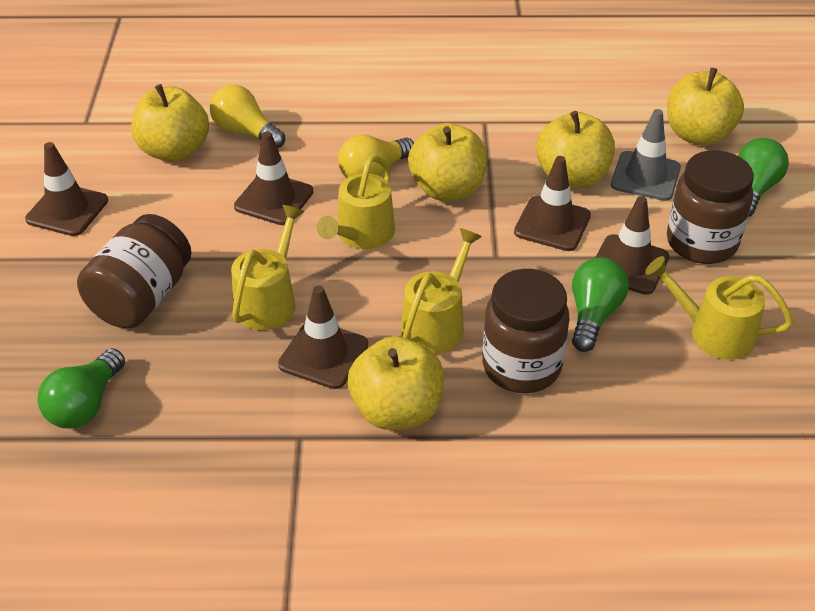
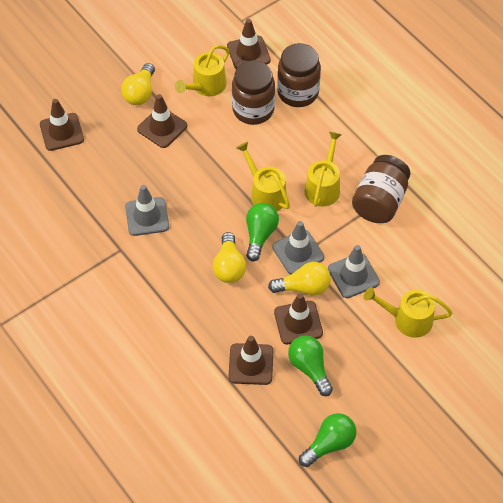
grey traffic cone: 1 -> 3
yellow apple: 5 -> 0
yellow light bulb: 2 -> 3

